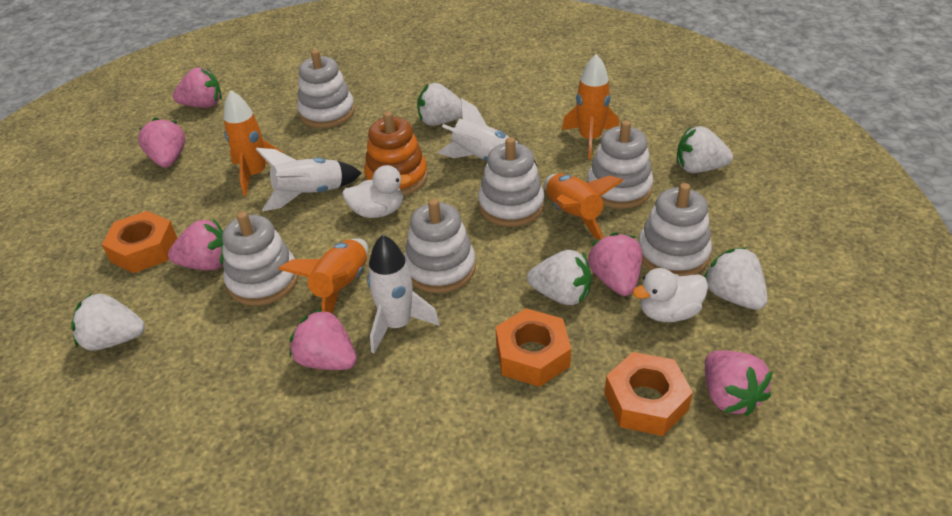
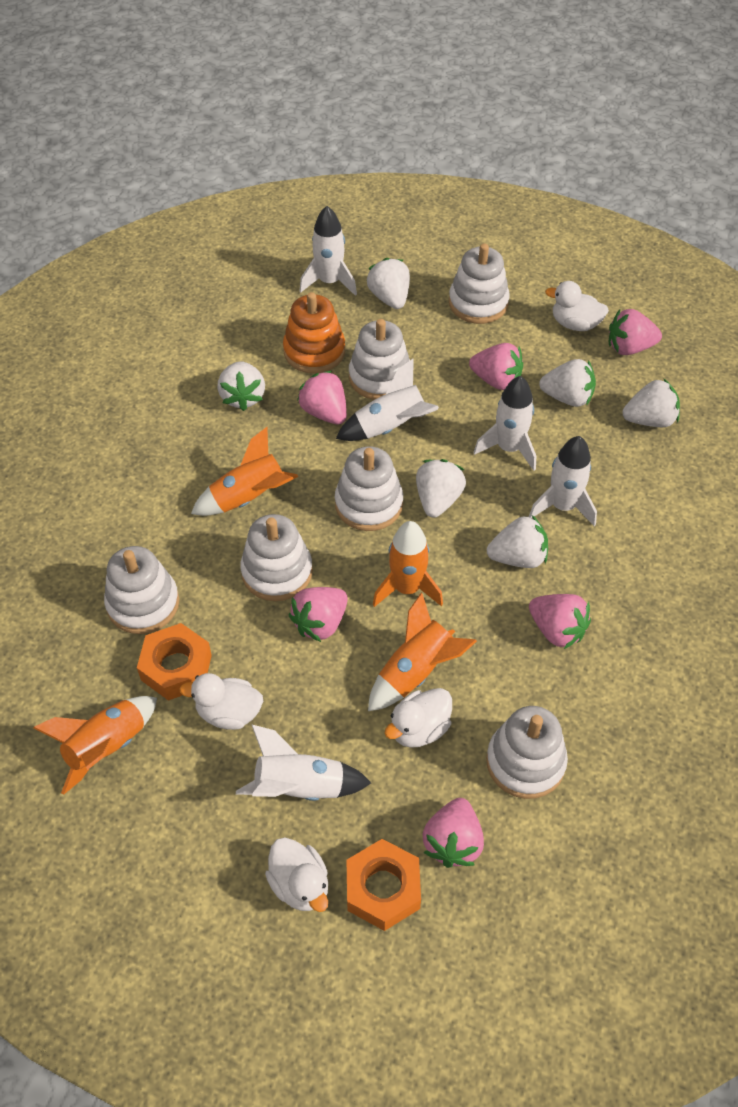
orange nut: 3 -> 2
white duck: 2 -> 4
white rocket: 3 -> 5
white strawberry: 5 -> 6

